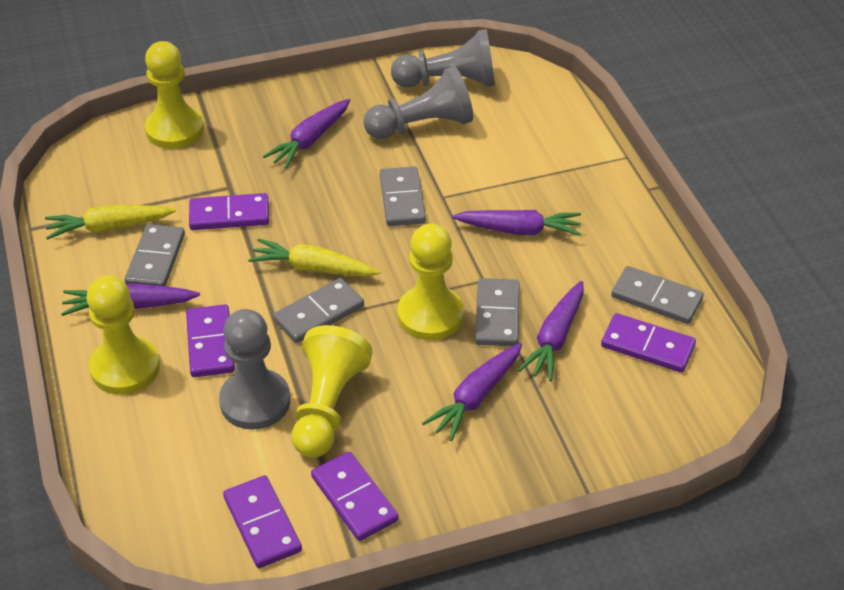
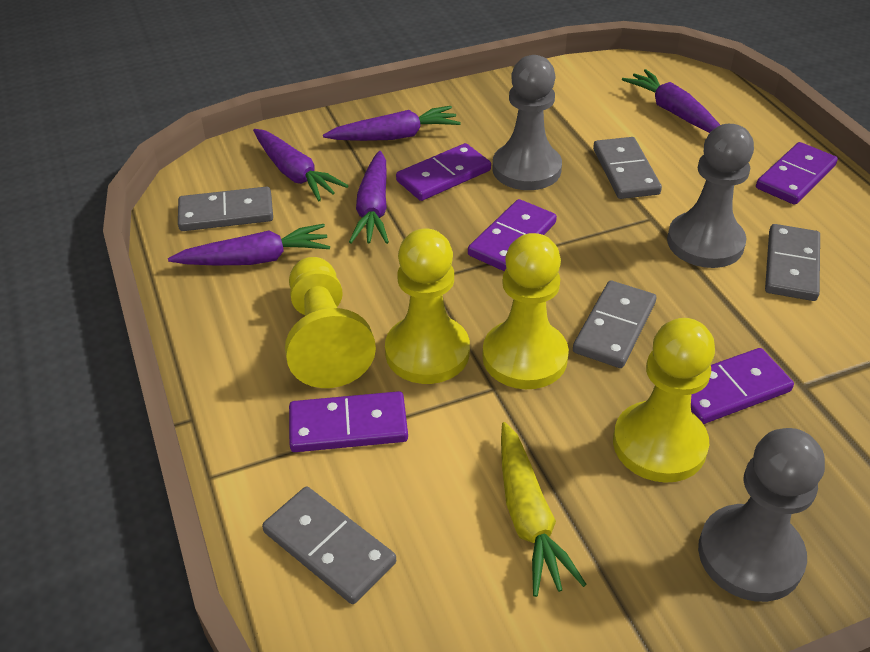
yellow carrot: 2 -> 1

